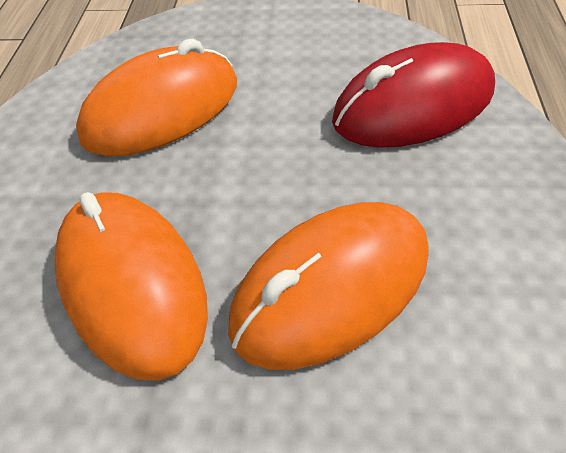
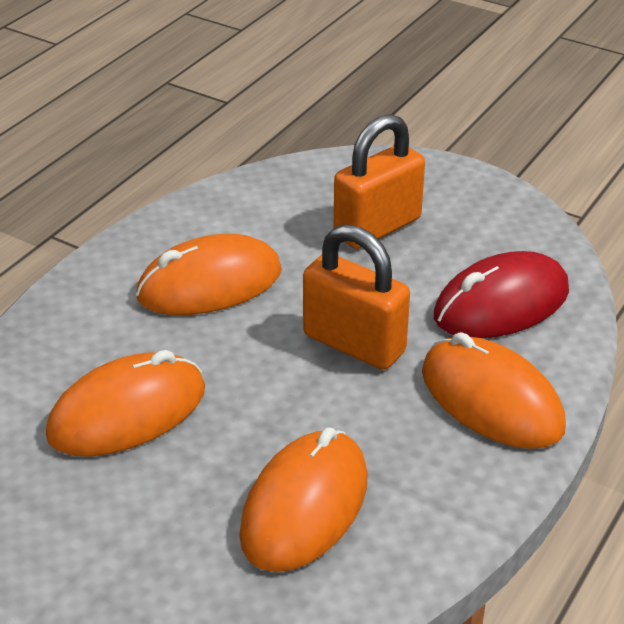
orange mouse: 3 -> 4
orange padlock: 0 -> 2

